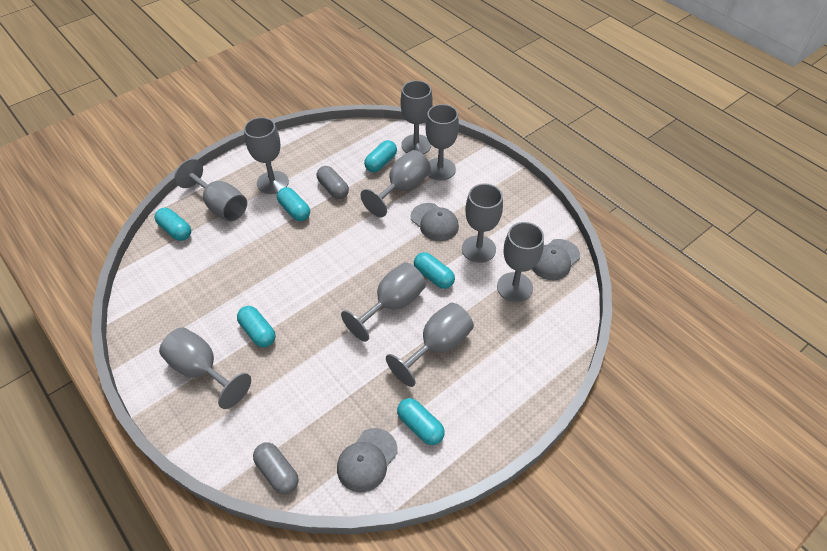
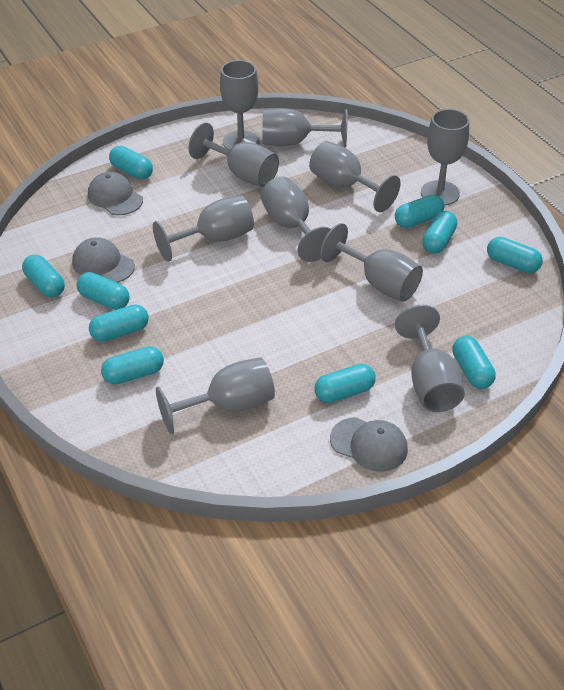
grey capsule: 2 -> 0
turquoise capsule: 6 -> 10

